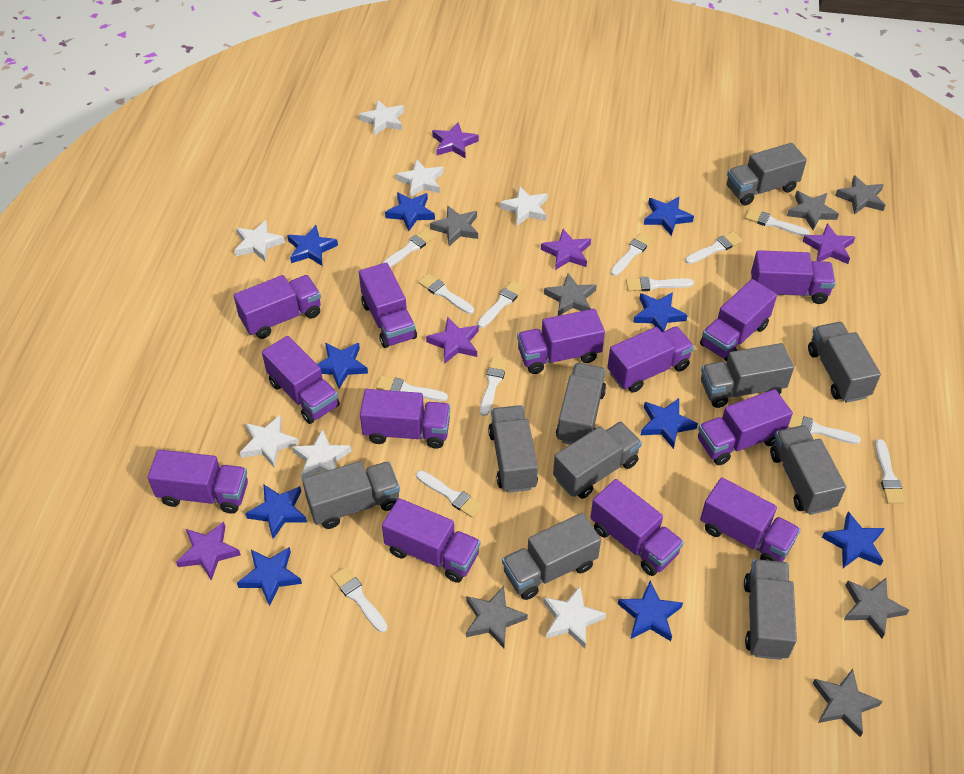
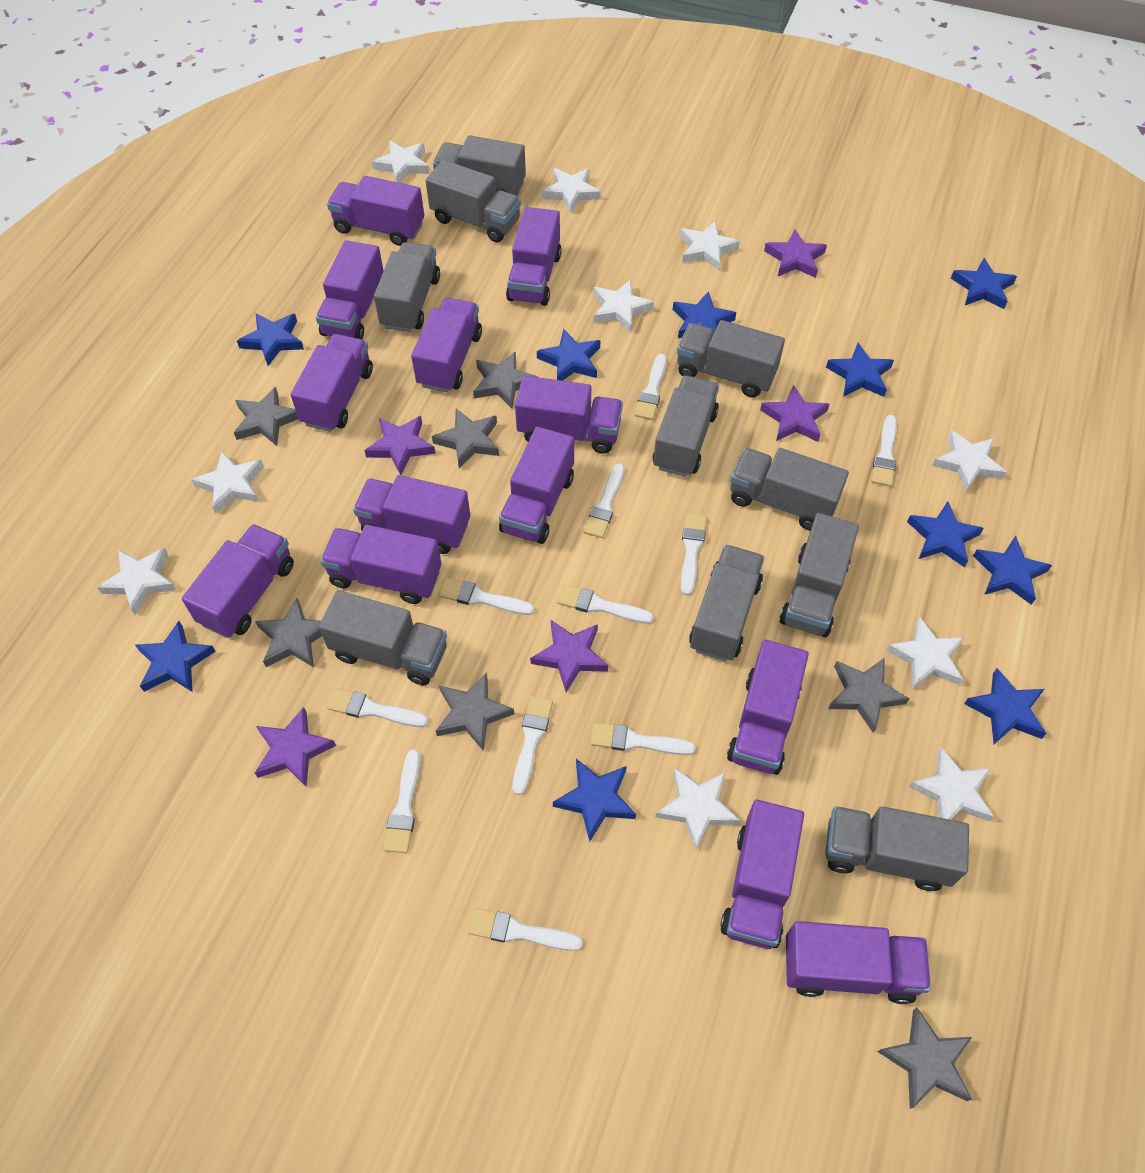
white brush: 13 -> 11
white star: 7 -> 10

